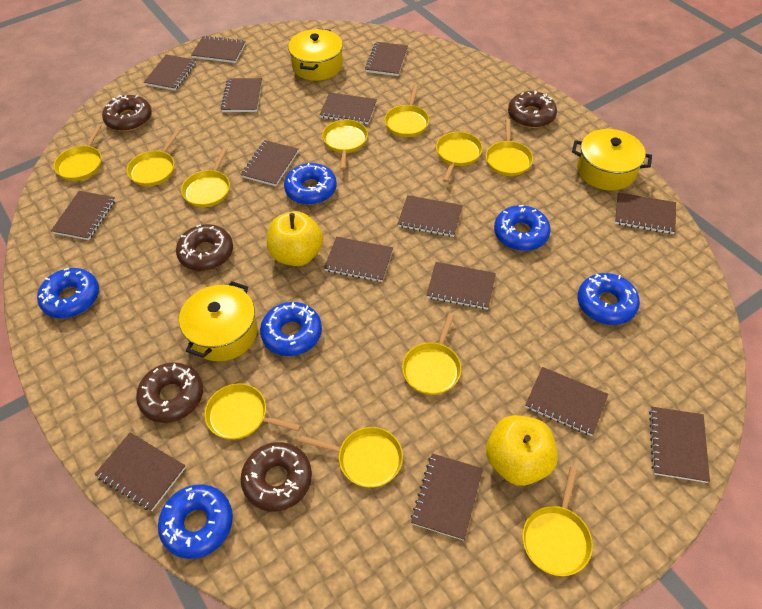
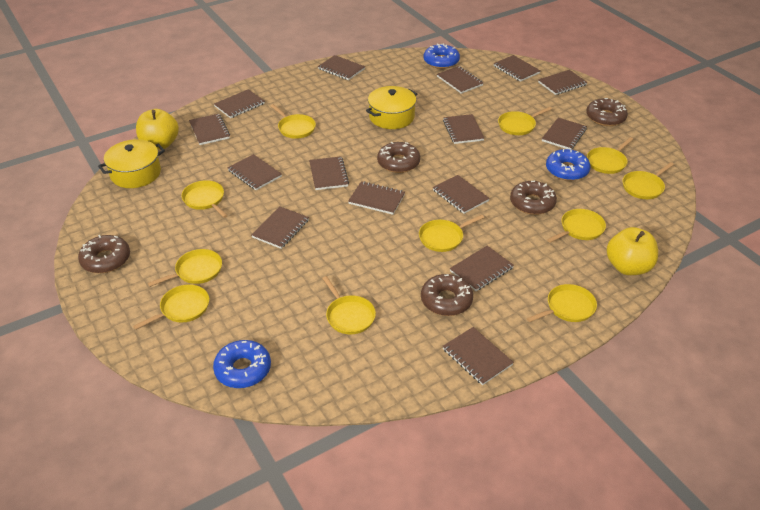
blue donut: 6 -> 3
yellow pot: 3 -> 2

